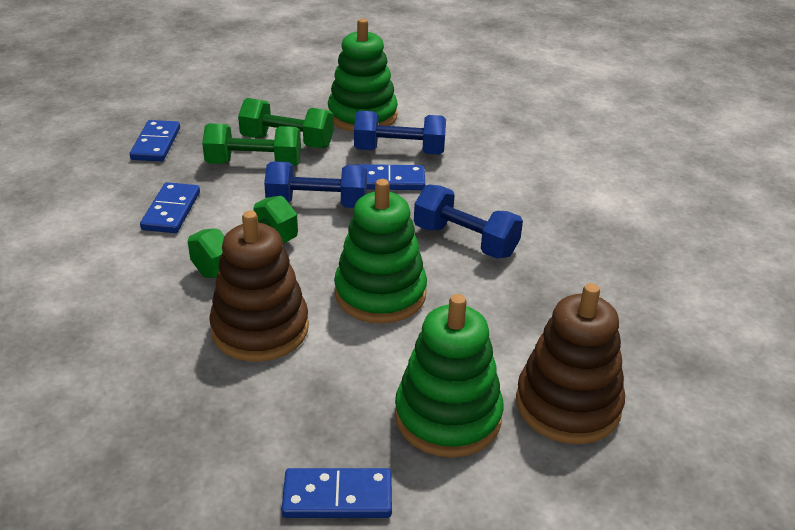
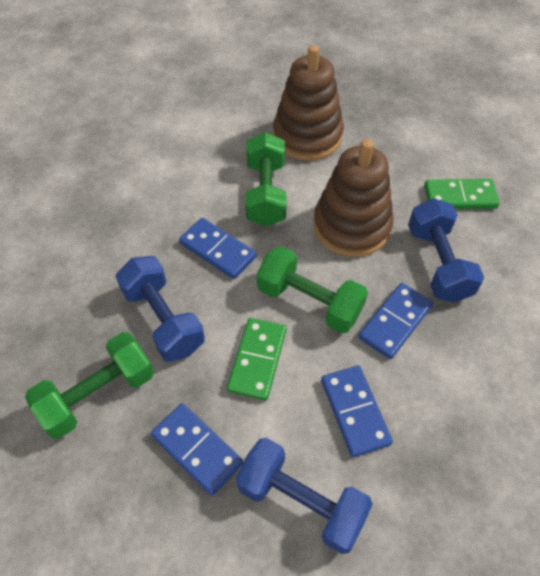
green domino: 0 -> 2
green stacking toy: 3 -> 0

